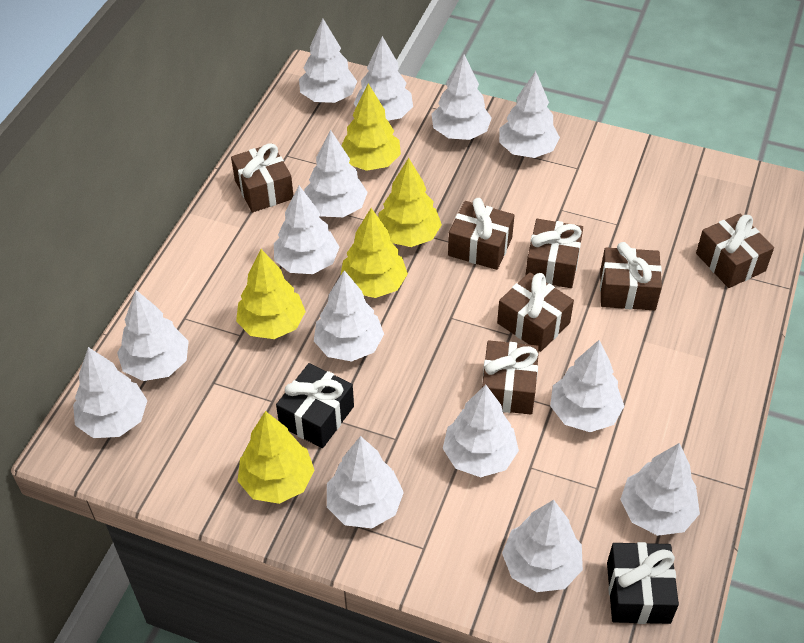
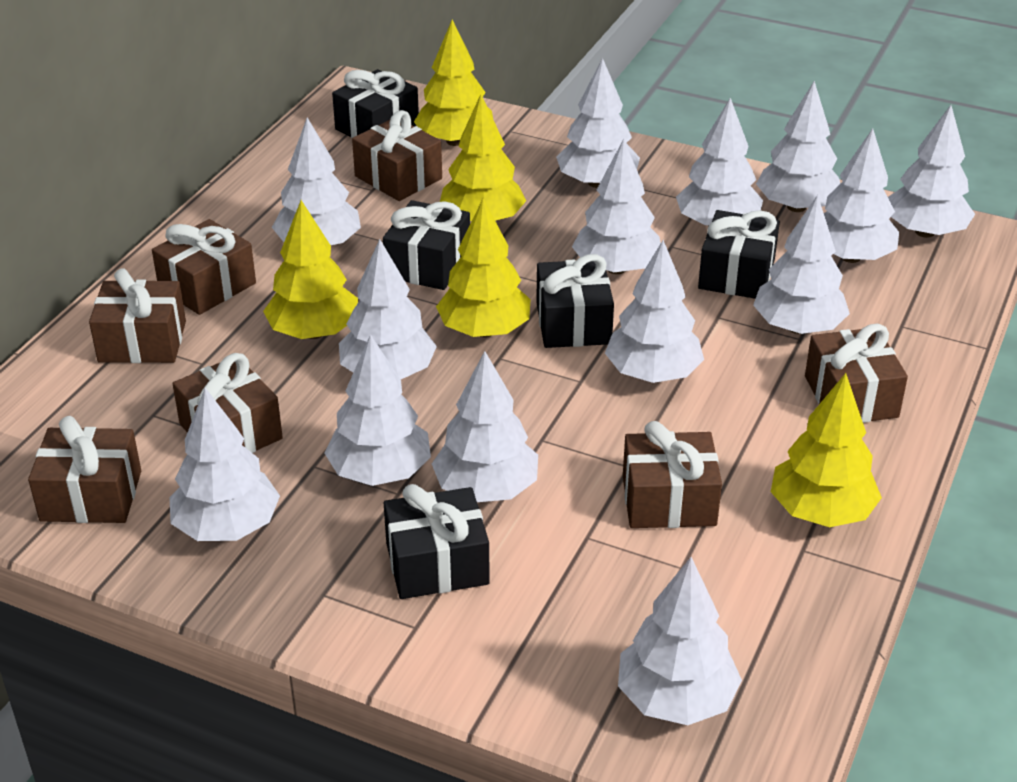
black gift: 2 -> 5

